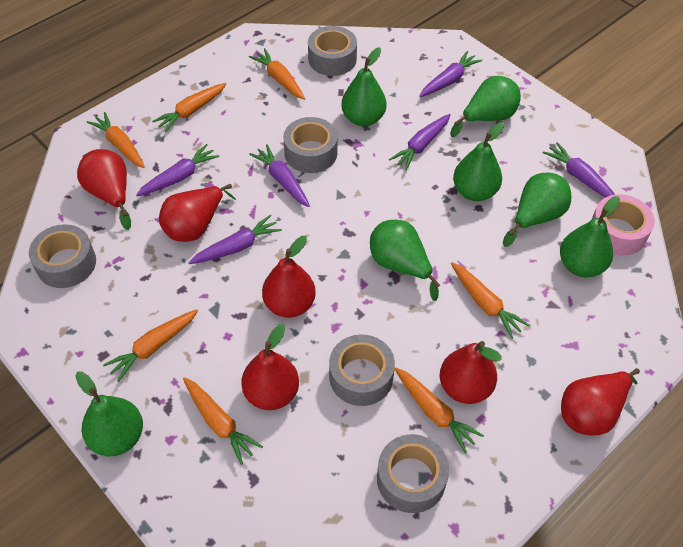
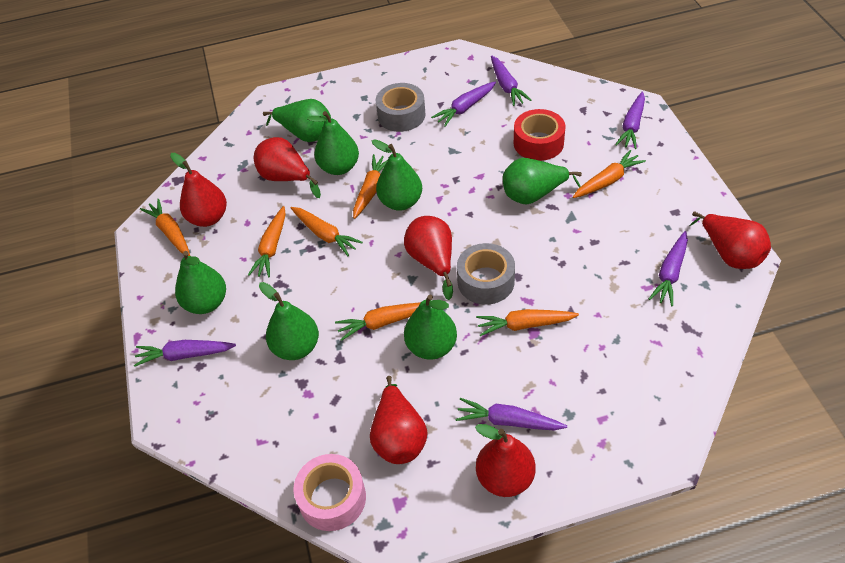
grey tape: 5 -> 2
red tape: 0 -> 1

